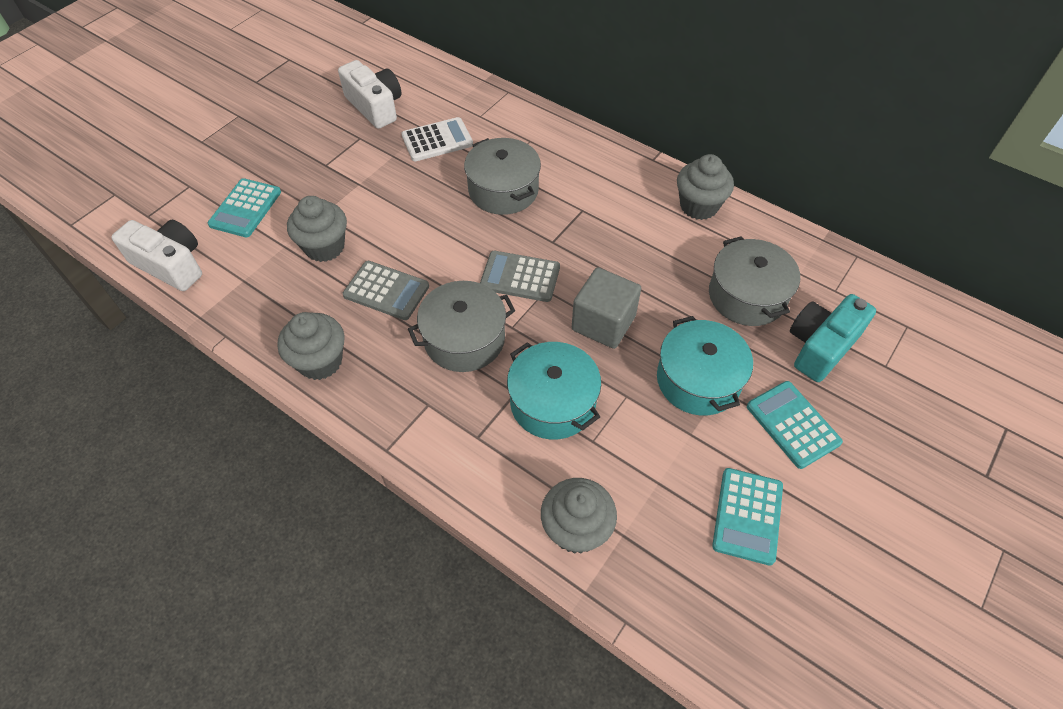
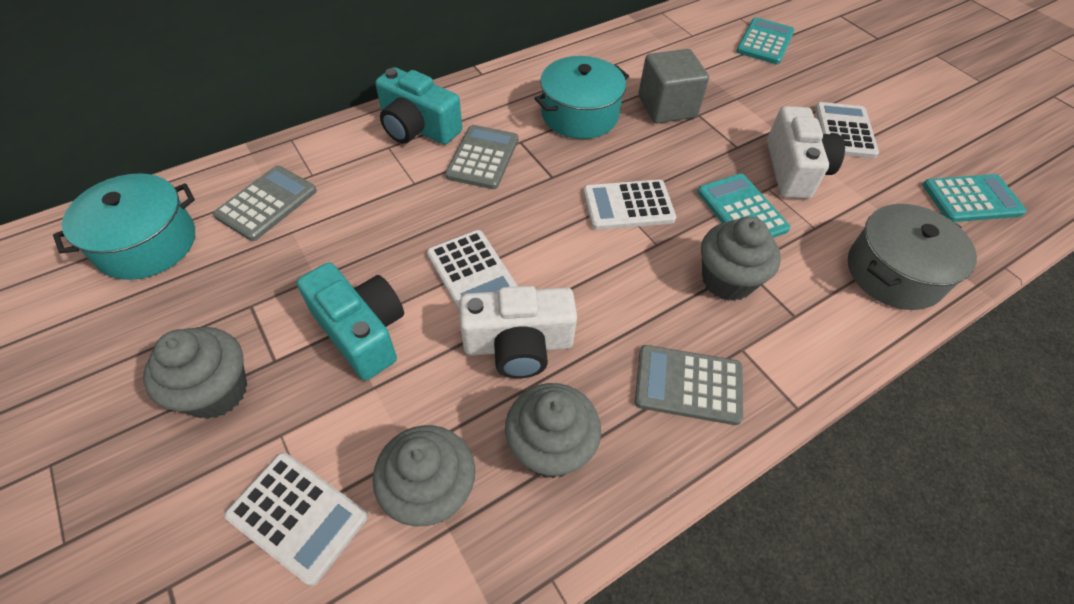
grey calculator: 2 -> 3
grey pot: 3 -> 1
turquoise camera: 1 -> 2
white calculator: 1 -> 4

